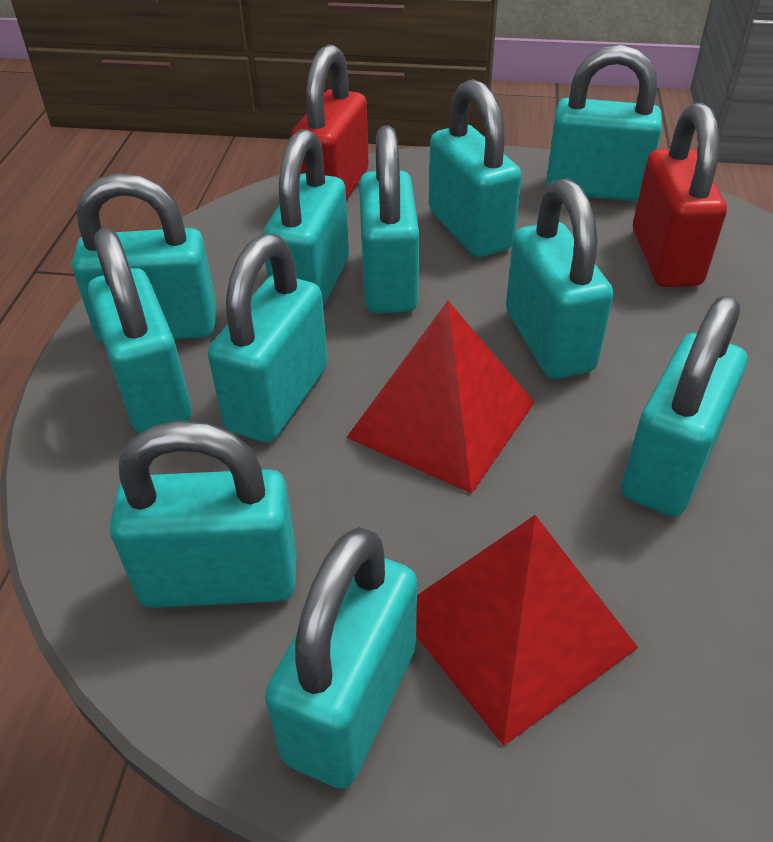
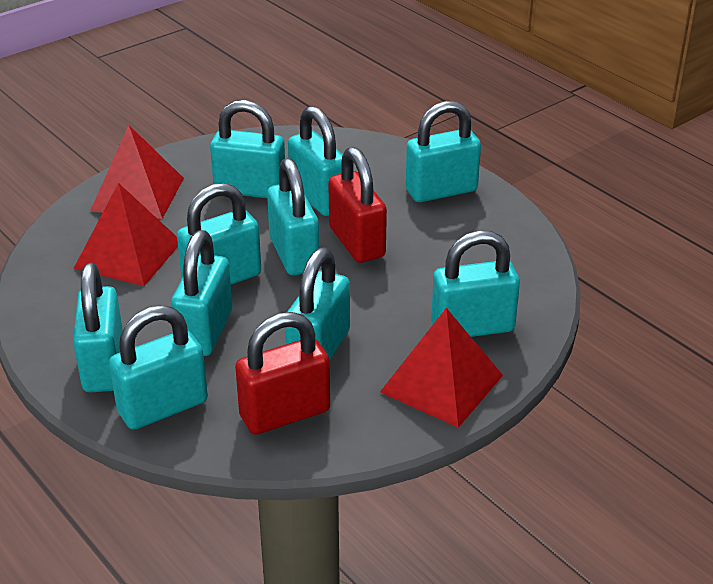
red pyramid: 2 -> 3
turquoise padlock: 11 -> 10

